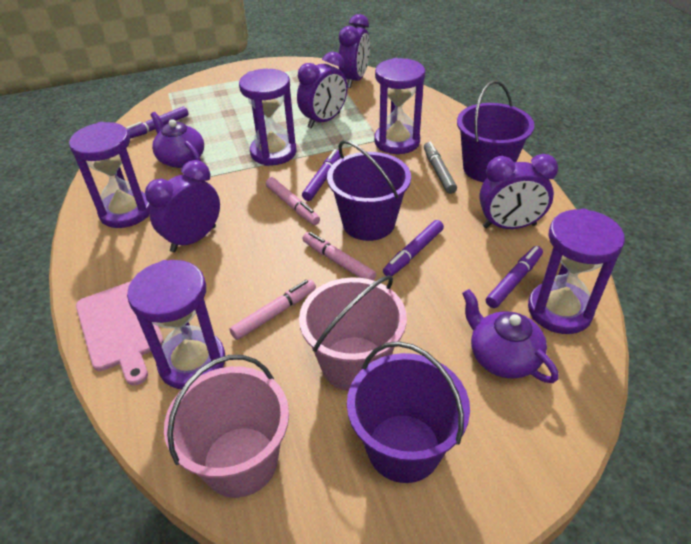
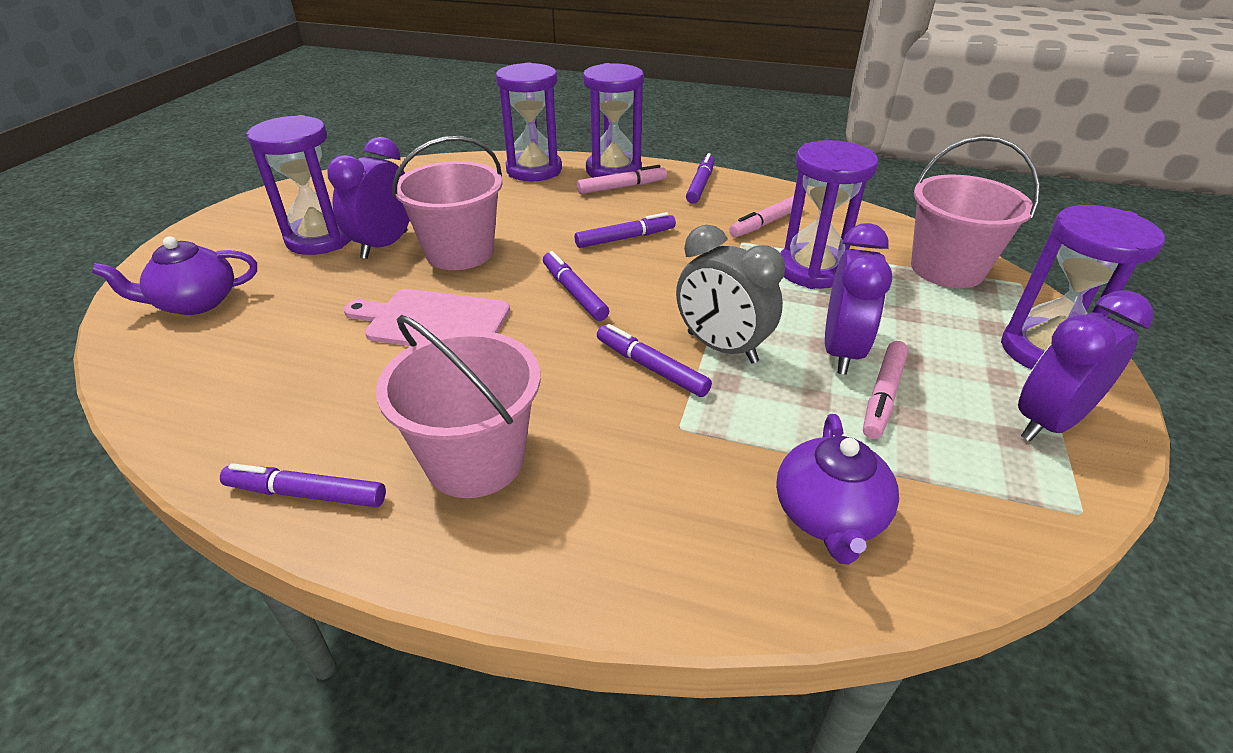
grey clock: 0 -> 1
grey marker: 1 -> 0
pink bucket: 2 -> 3
purple bucket: 3 -> 0
purple clock: 4 -> 3
purple marker: 4 -> 5

